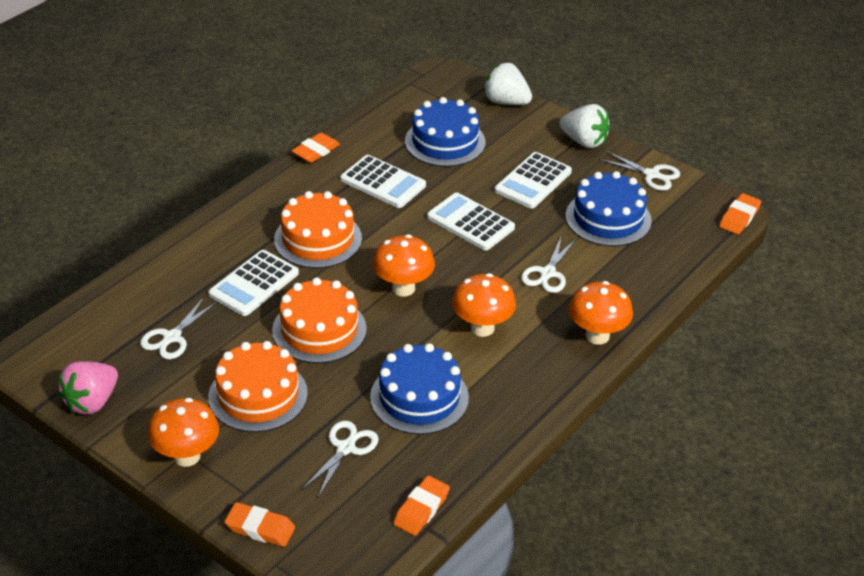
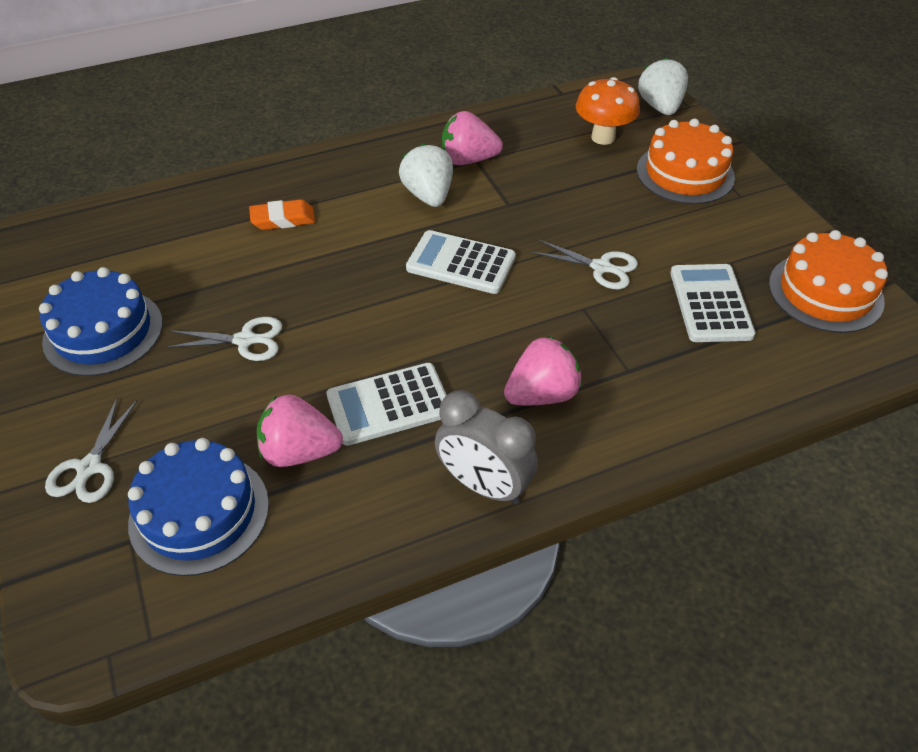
blue cake: 3 -> 2
grey clock: 0 -> 1
orange cake: 3 -> 2
orange eraser: 4 -> 1
orange mushroom: 4 -> 1
pink strawberry: 1 -> 3
white calculator: 4 -> 3
white scissors: 4 -> 3

